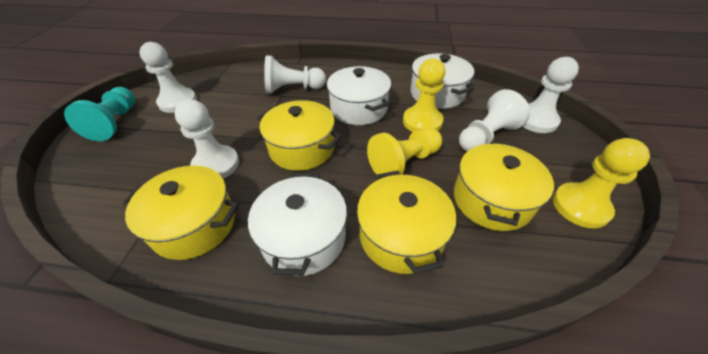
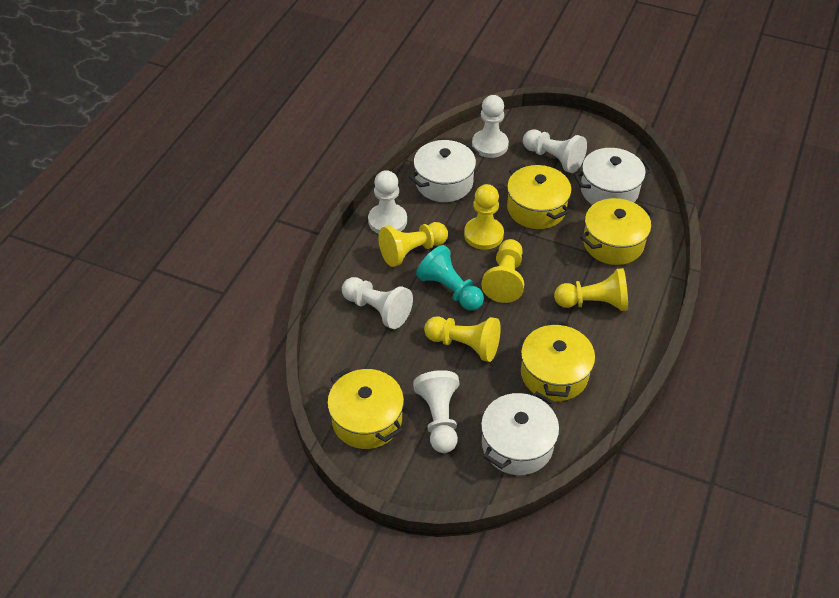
yellow pawn: 3 -> 5

